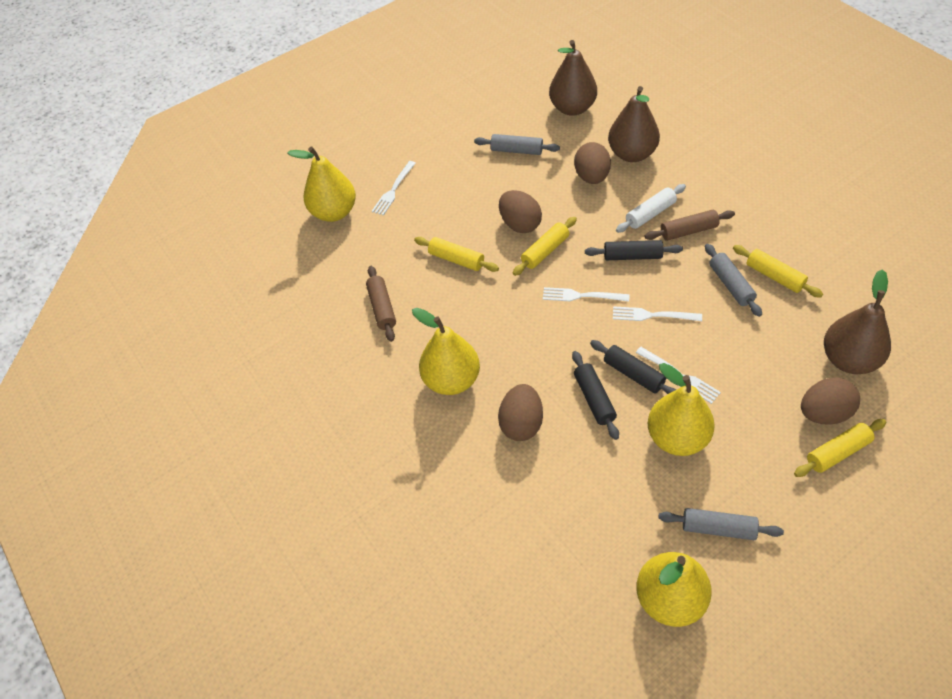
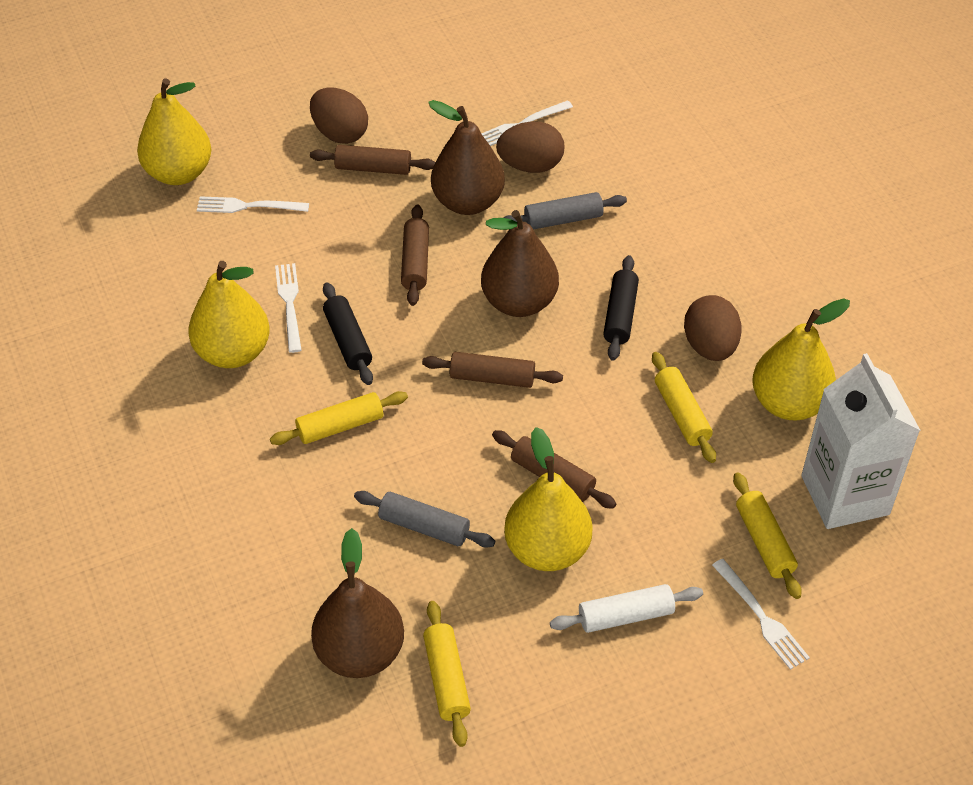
black rolling pin: 3 -> 2
brown egg: 4 -> 3
brown rolling pin: 2 -> 4
grey rolling pin: 3 -> 2
white carton: 0 -> 1

